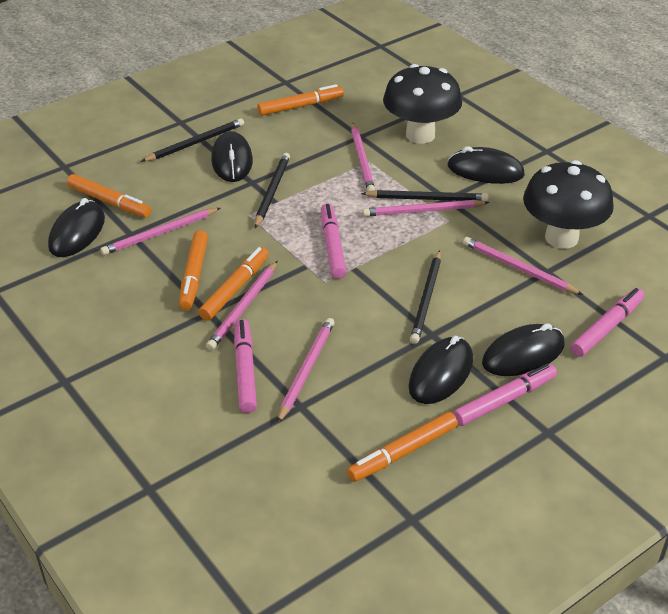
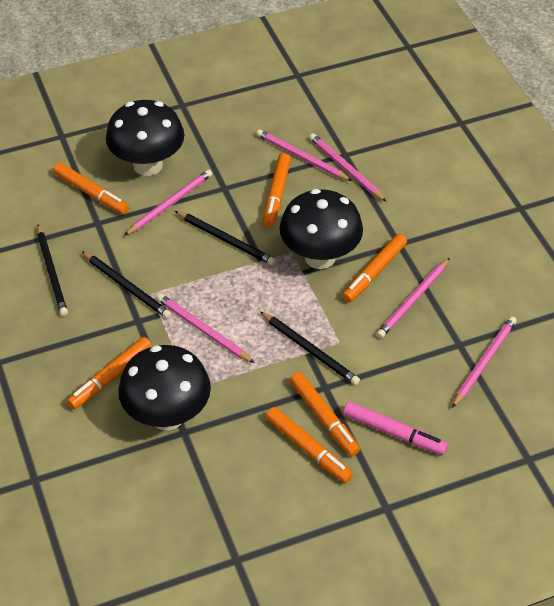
black mouse: 5 -> 0
black mushroom: 2 -> 3
orange marker: 5 -> 6
pink marker: 4 -> 1

